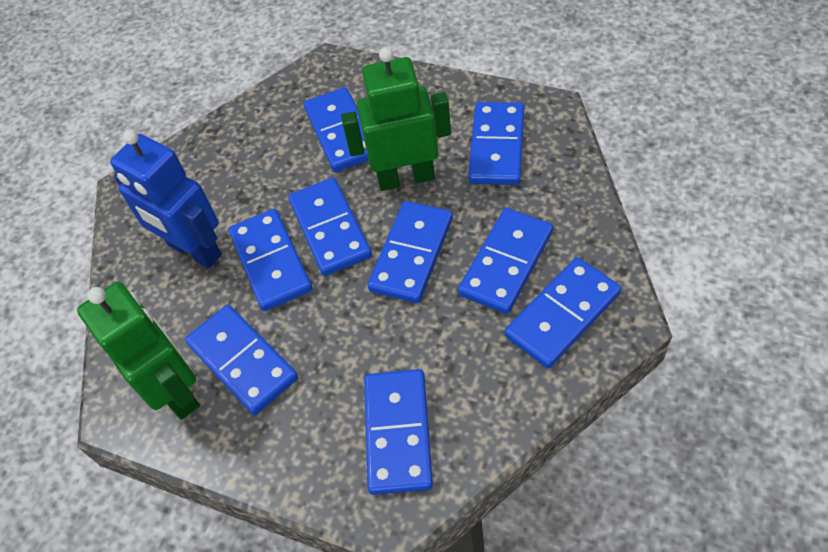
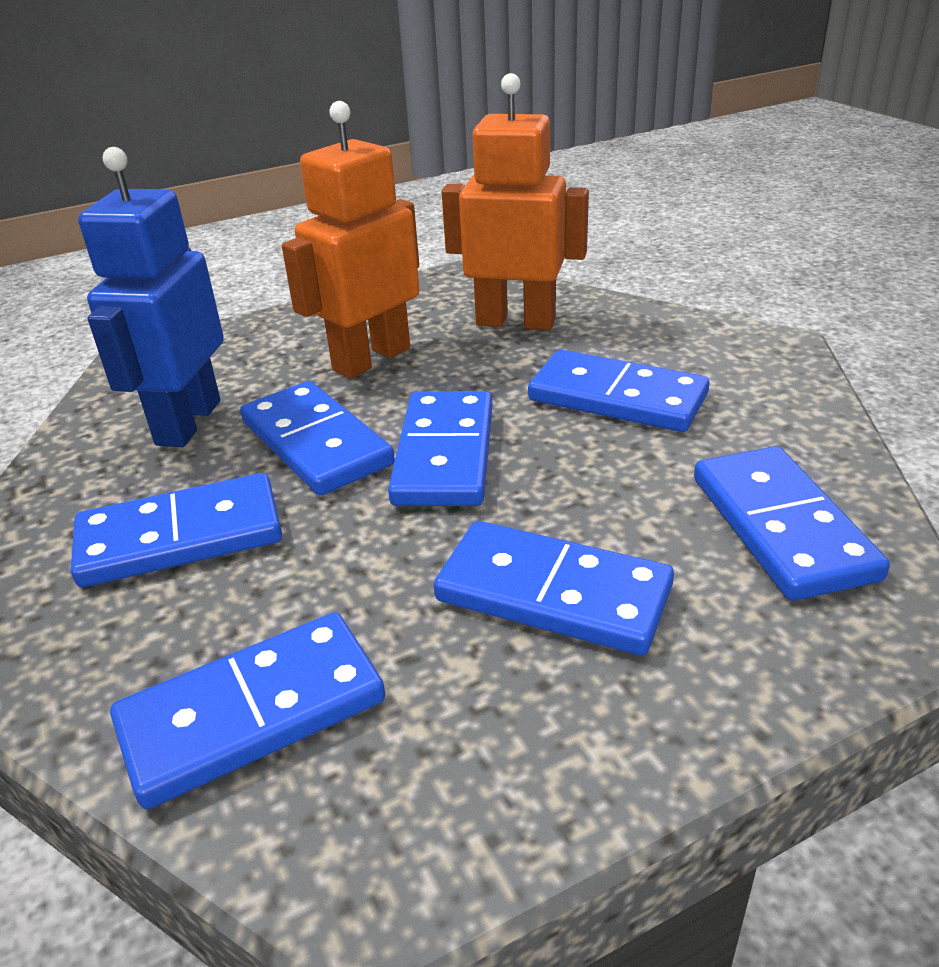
blue domino: 9 -> 7
green robot: 2 -> 0
orange robot: 0 -> 2

